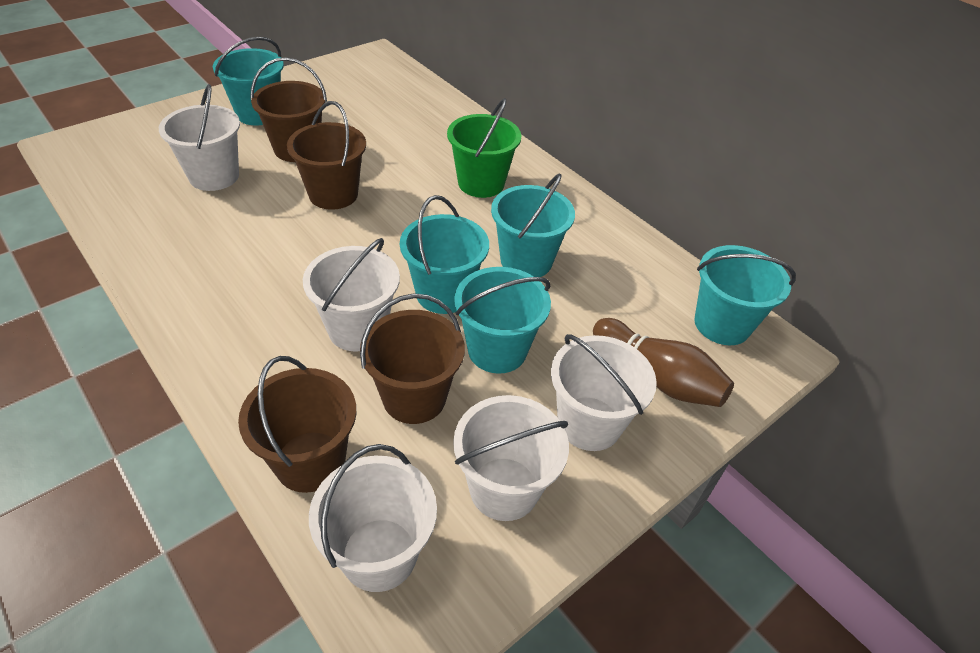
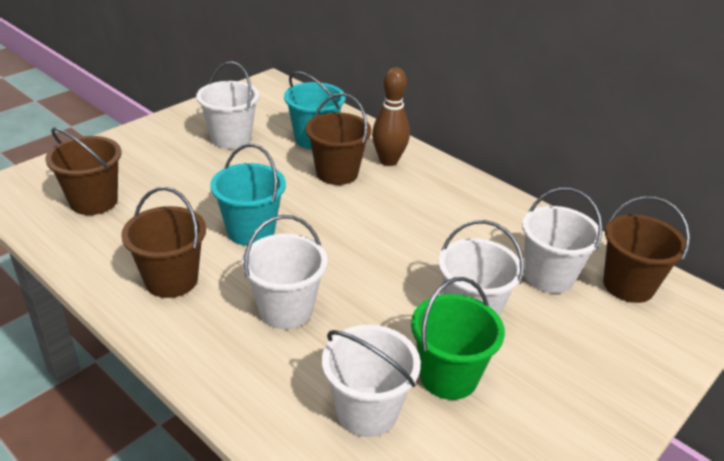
turquoise bucket: 5 -> 2

